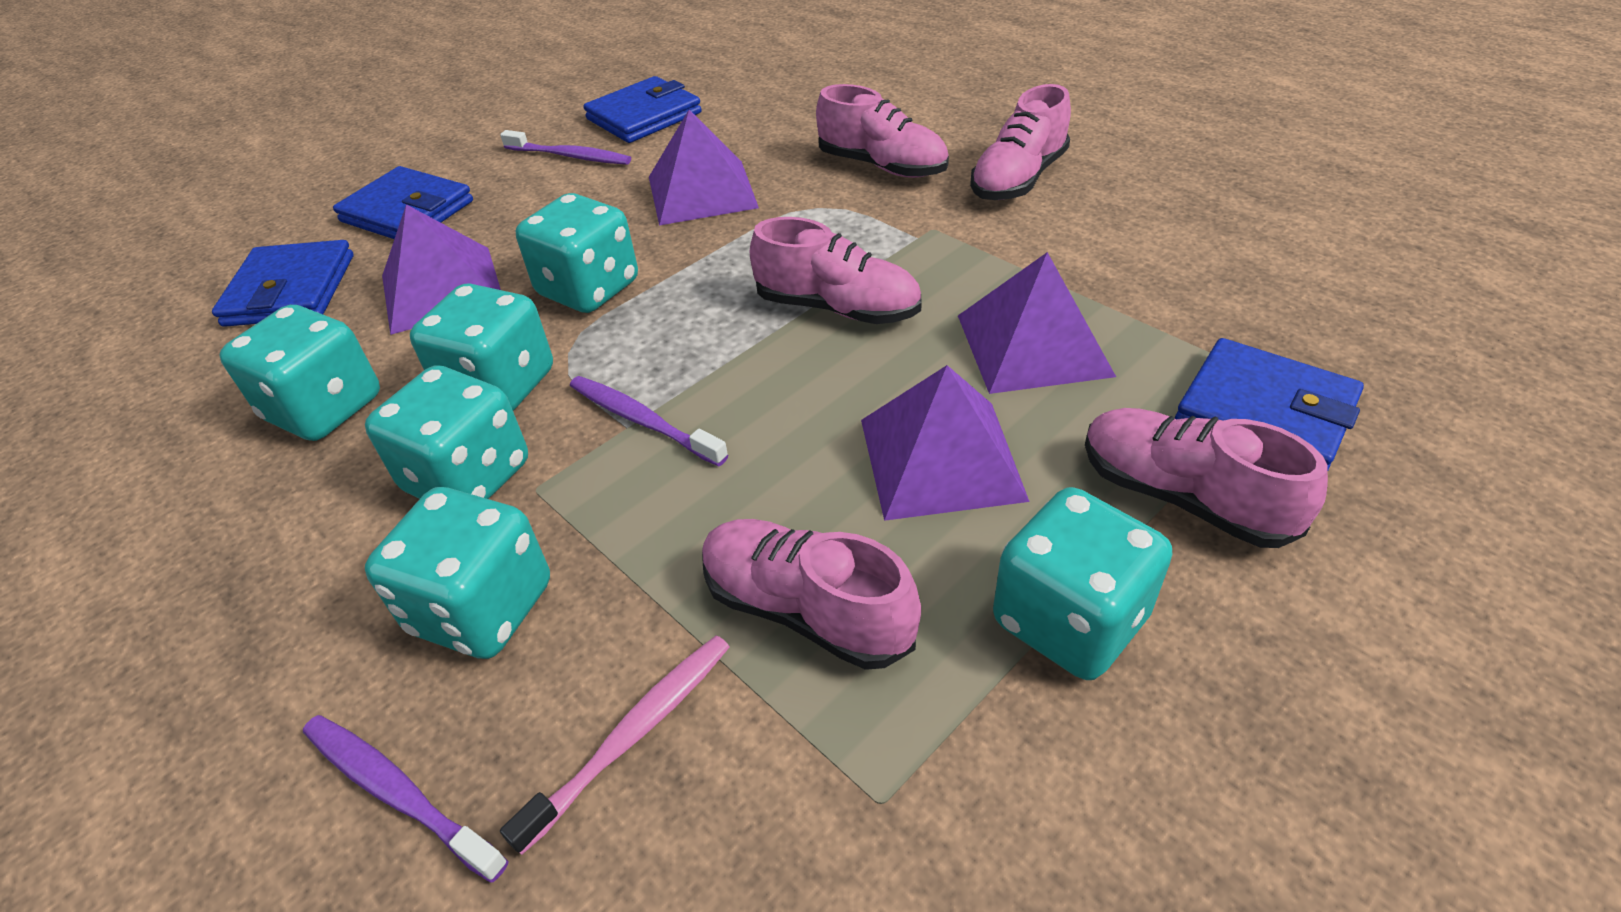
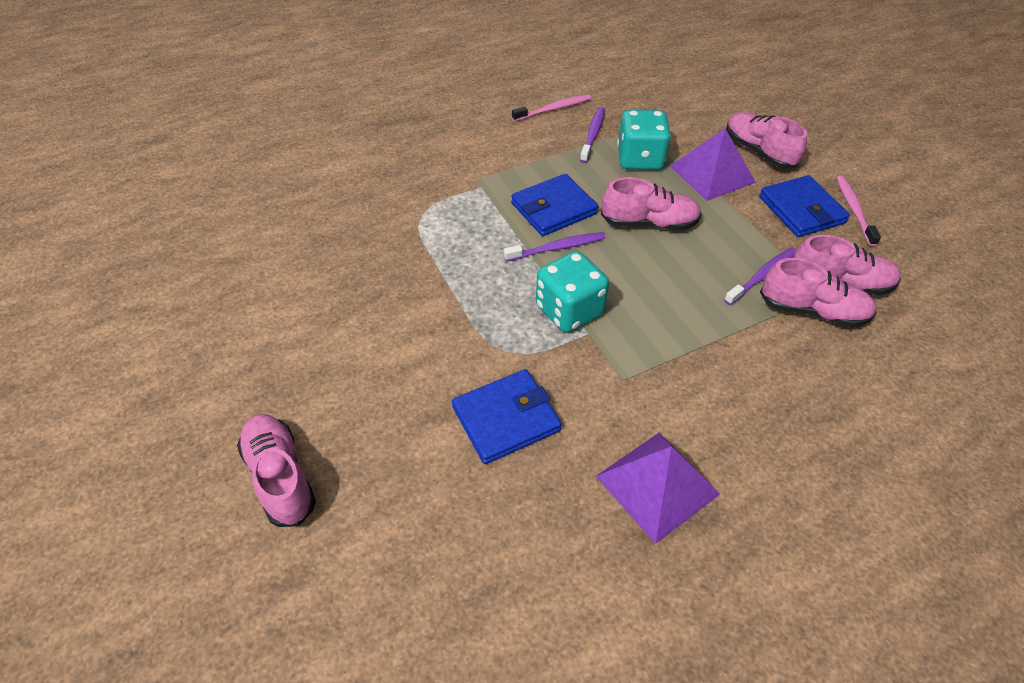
blue wallet: 4 -> 3
pink toothbrush: 1 -> 2
purple pyramid: 4 -> 2
turquoise dice: 6 -> 2

